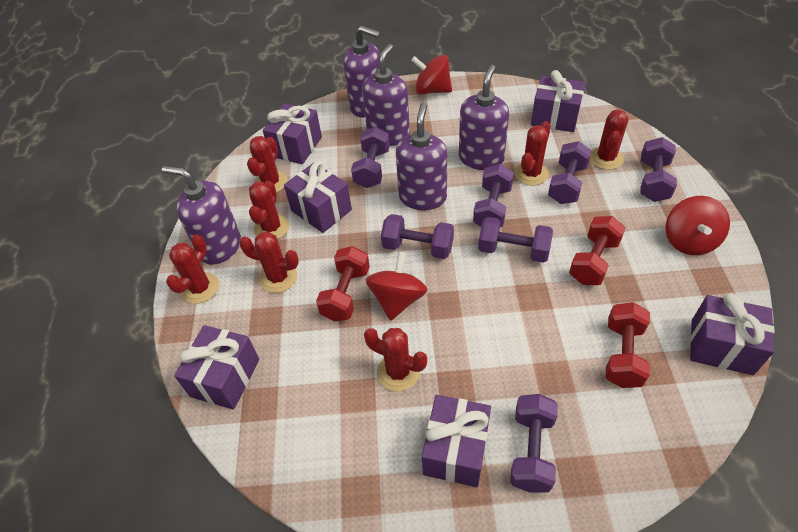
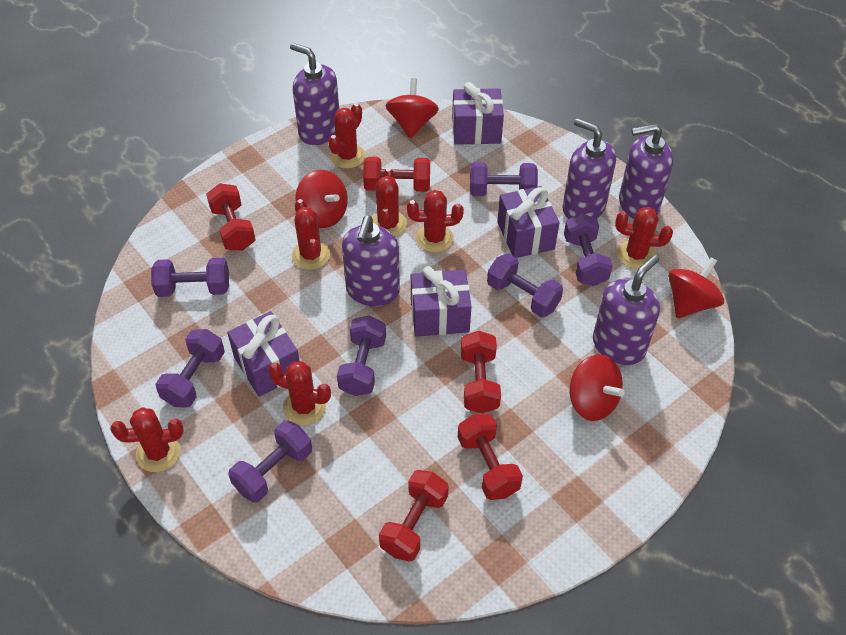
purple gift: 6 -> 4
red dumbbell: 3 -> 5
red spinning top: 3 -> 4

